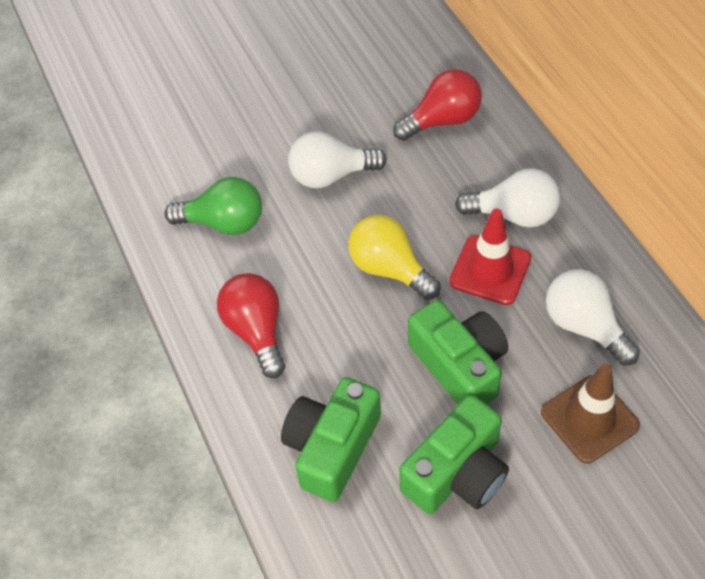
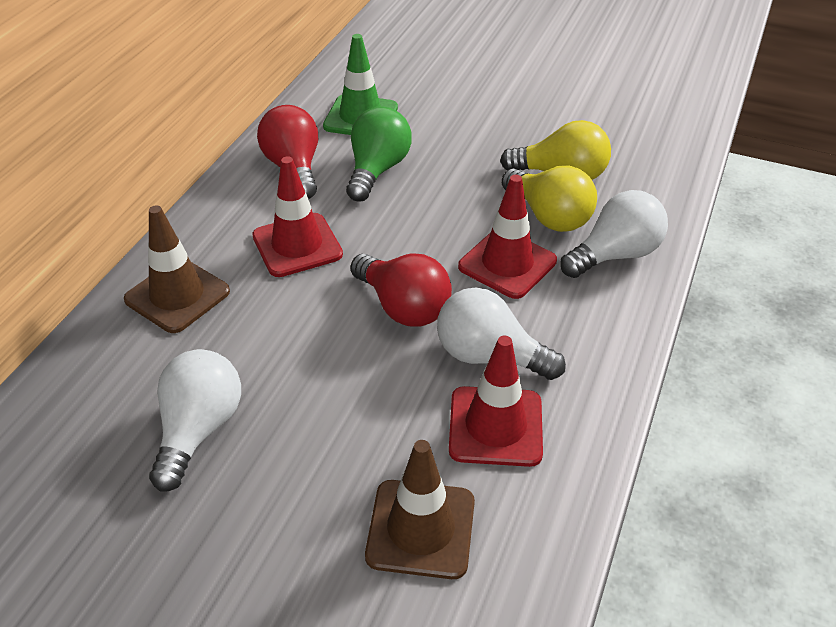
brown traffic cone: 1 -> 2
green camera: 3 -> 0
green traffic cone: 0 -> 1
red traffic cone: 1 -> 3
yellow light bulb: 1 -> 2

